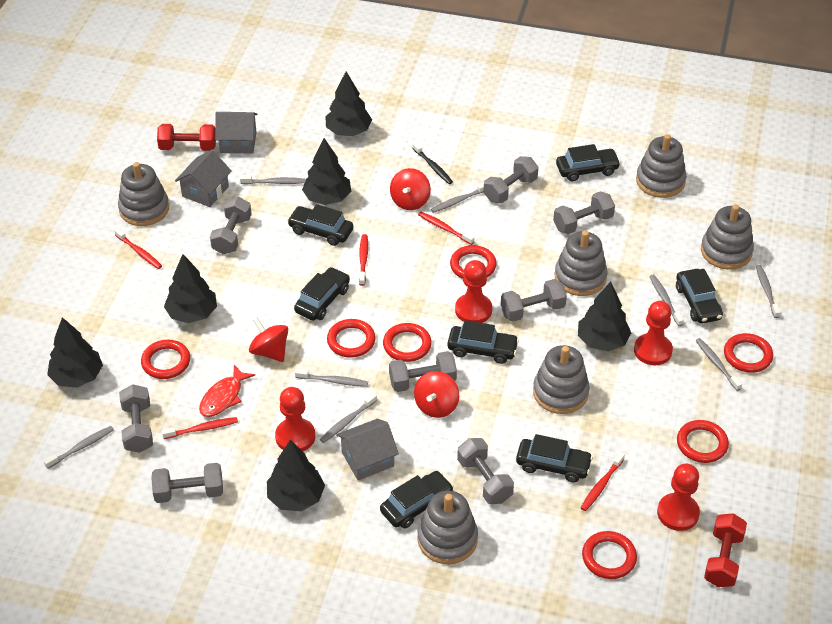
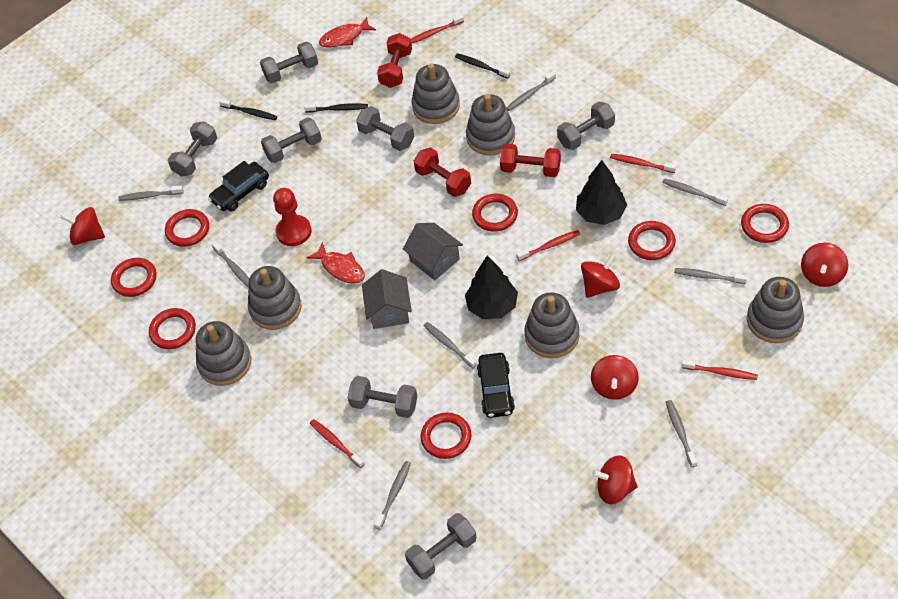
black car: 7 -> 2
black toothbrush: 1 -> 3
black tree: 6 -> 2
grey dumbbell: 8 -> 7
grey house: 3 -> 2
red dumbbell: 2 -> 3
red fish: 1 -> 2
red pawn: 4 -> 1
red spinning top: 3 -> 5

